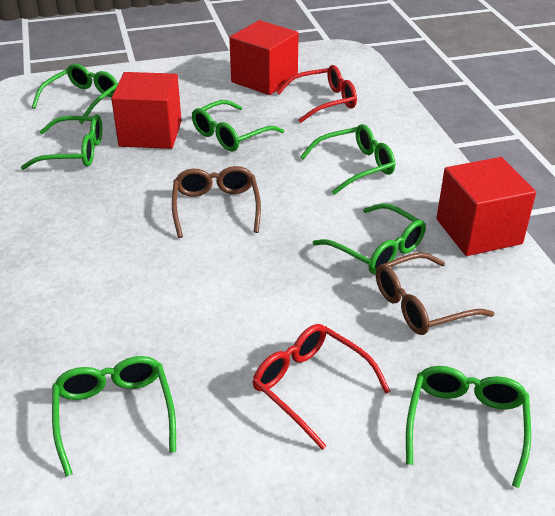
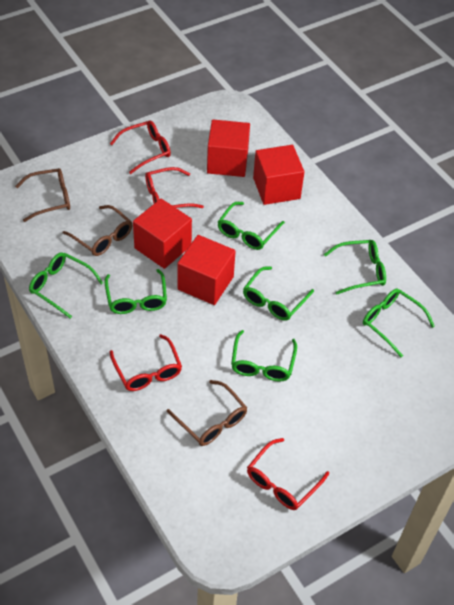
brown glasses: 2 -> 3
red cube: 3 -> 4
red glasses: 2 -> 4

